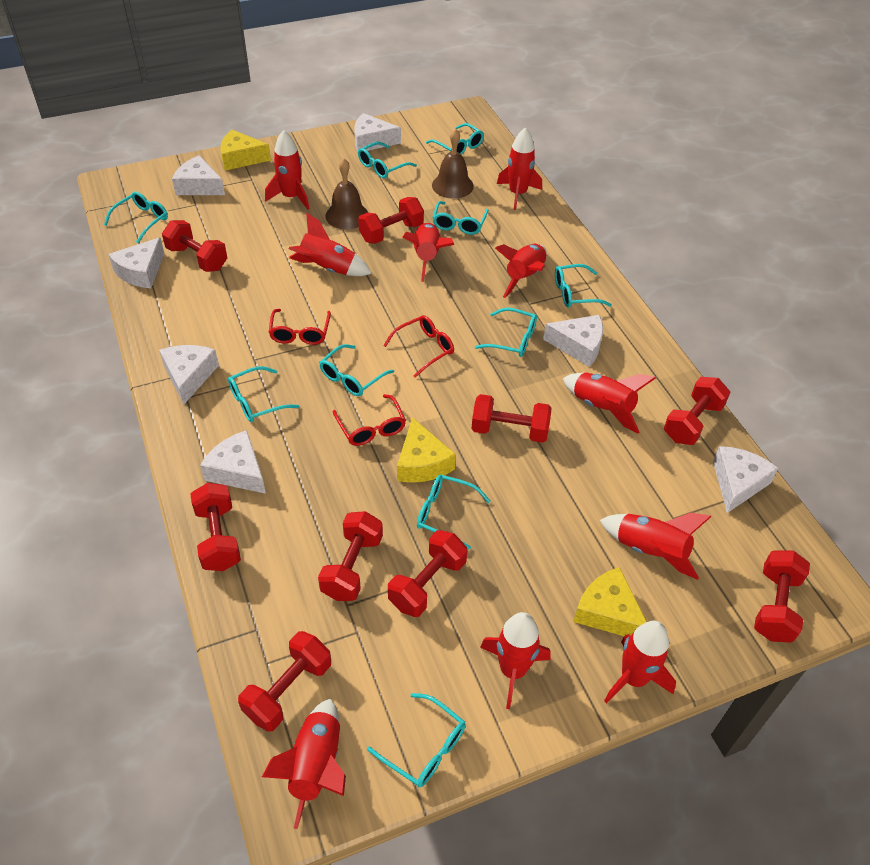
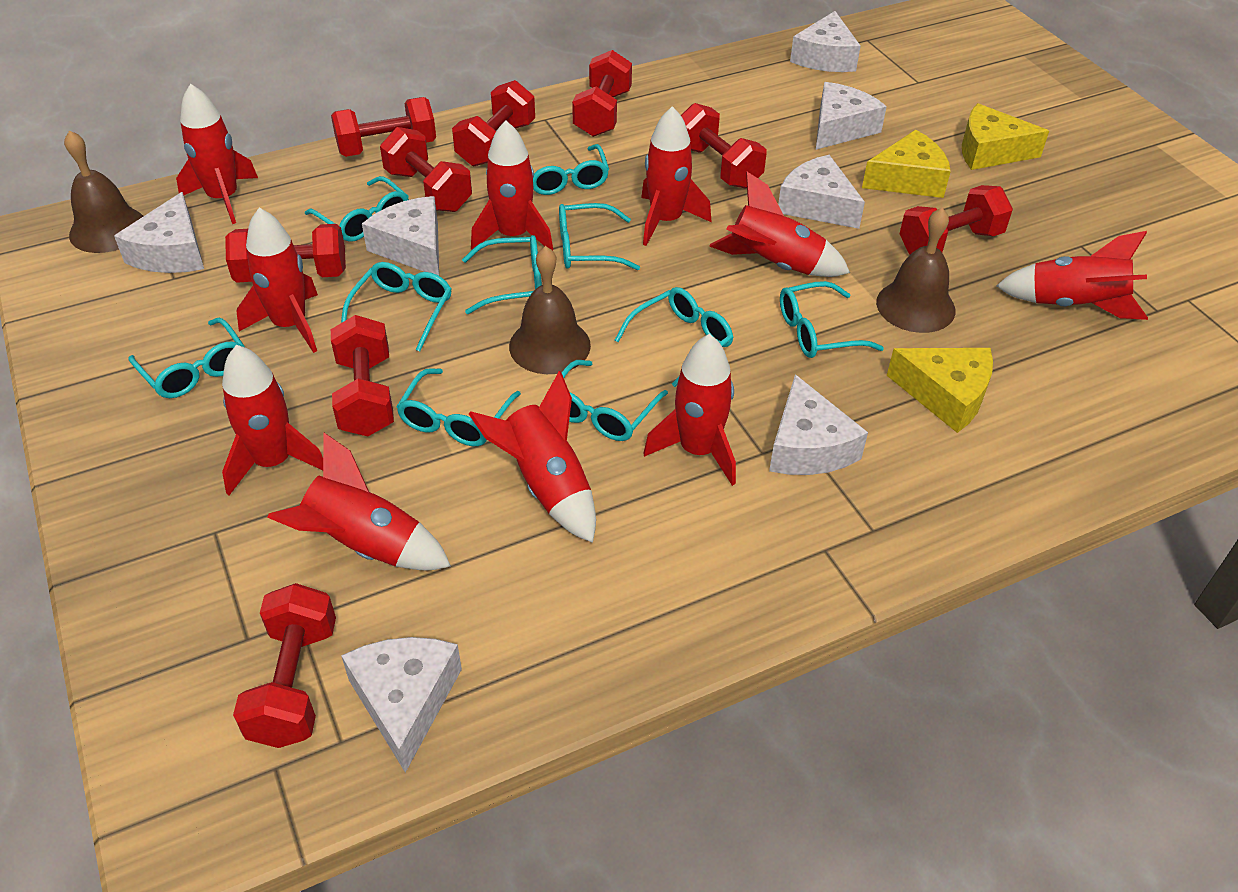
brown bell: 2 -> 3
red glasses: 3 -> 0

